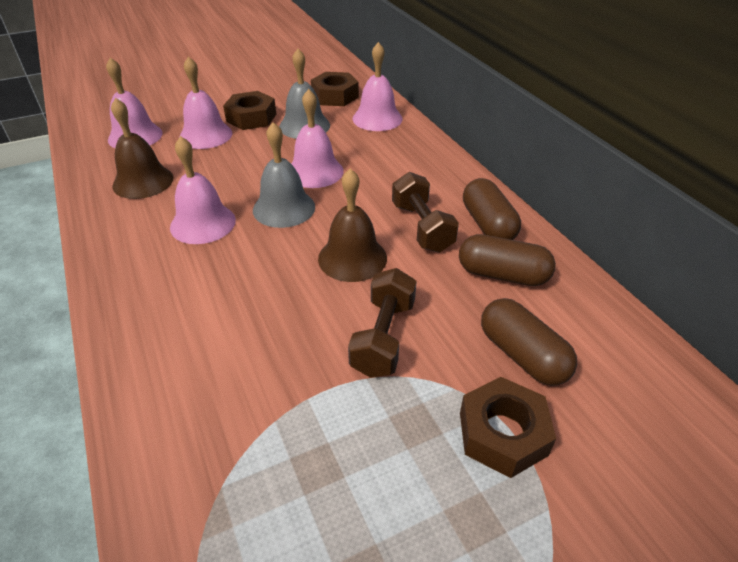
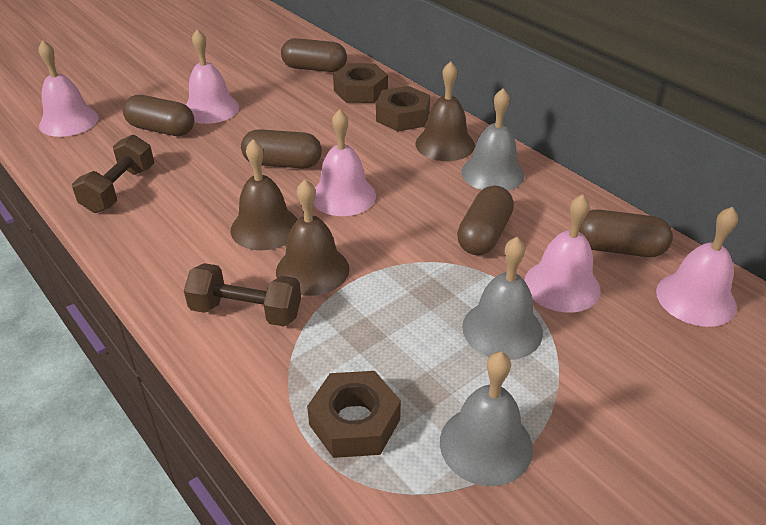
brown bell: 2 -> 3
brown capsule: 3 -> 5
grey bell: 2 -> 3

